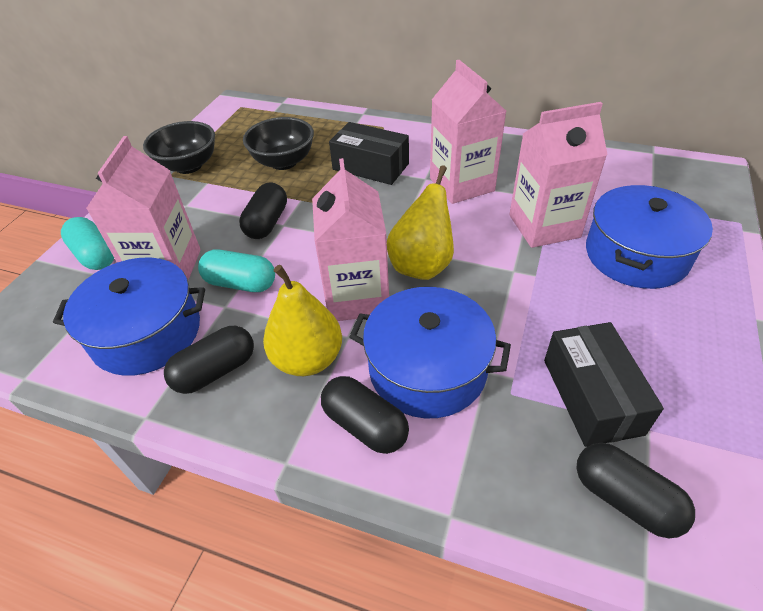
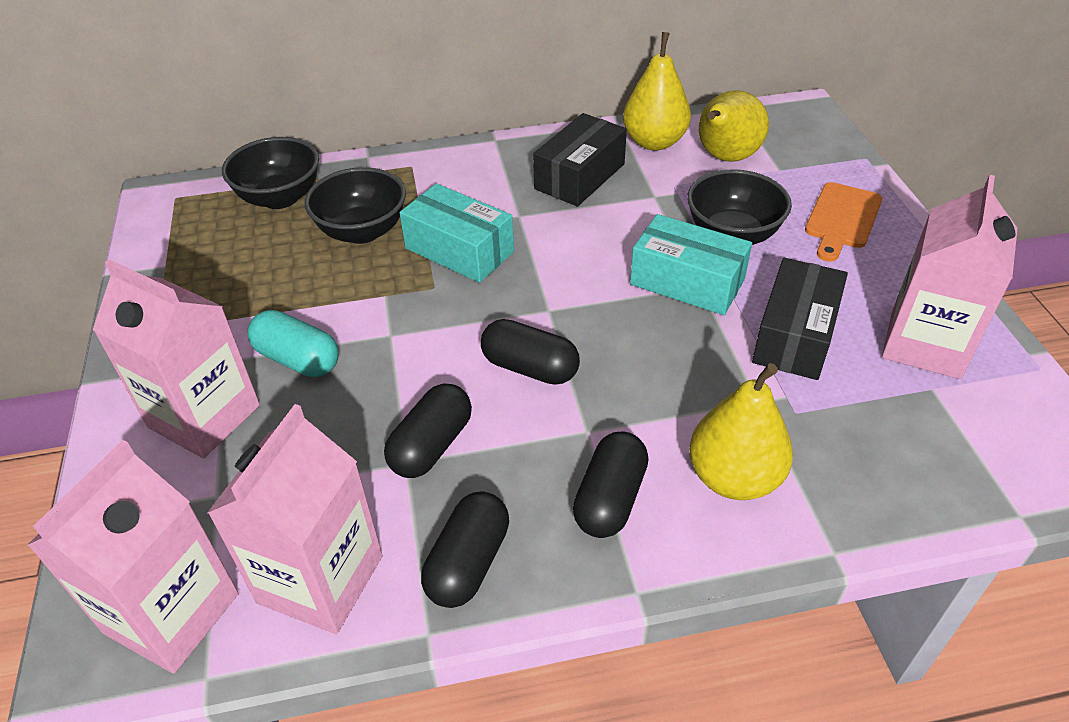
black bowl: 2 -> 3
blue pot: 3 -> 0
orange cutting board: 0 -> 1
turquoise box: 0 -> 2
turquoise capsule: 2 -> 1
yellow pear: 2 -> 3

